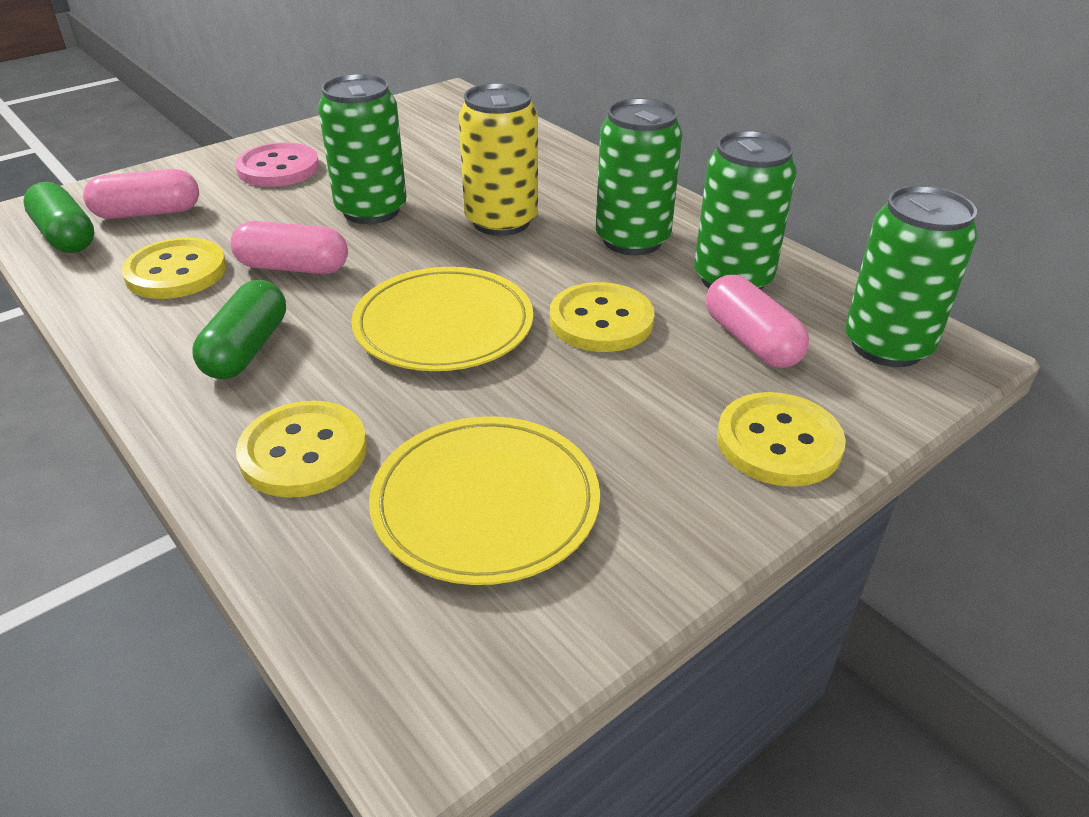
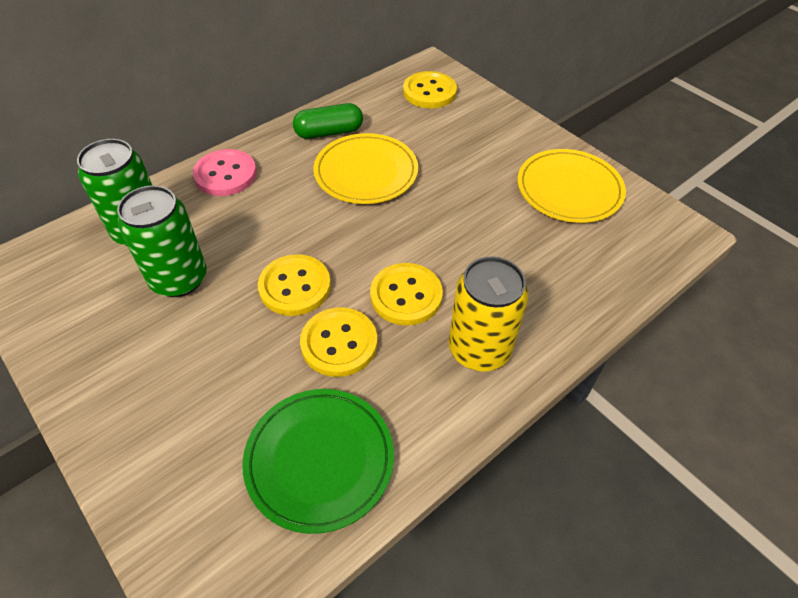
green can: 4 -> 2
green capsule: 2 -> 1
green plate: 0 -> 1
pink capsule: 3 -> 0

